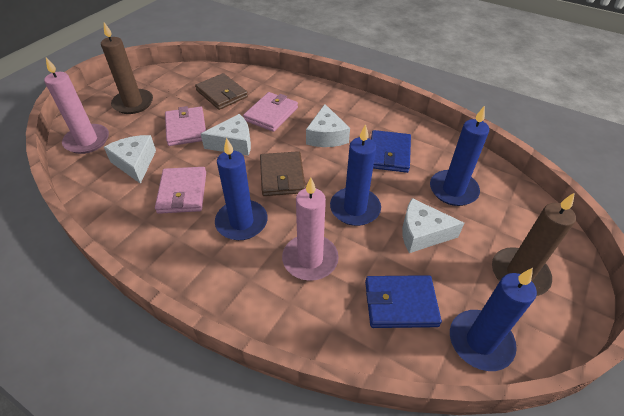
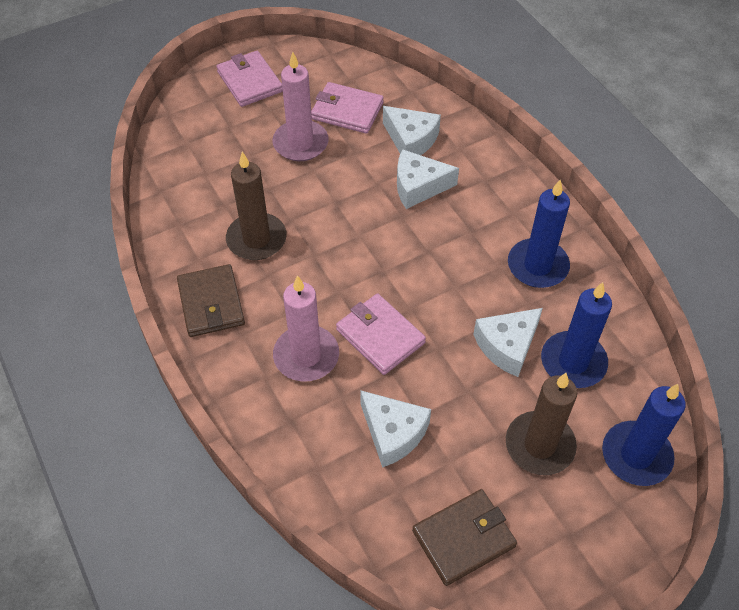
blue candle: 4 -> 3
blue wallet: 2 -> 0

